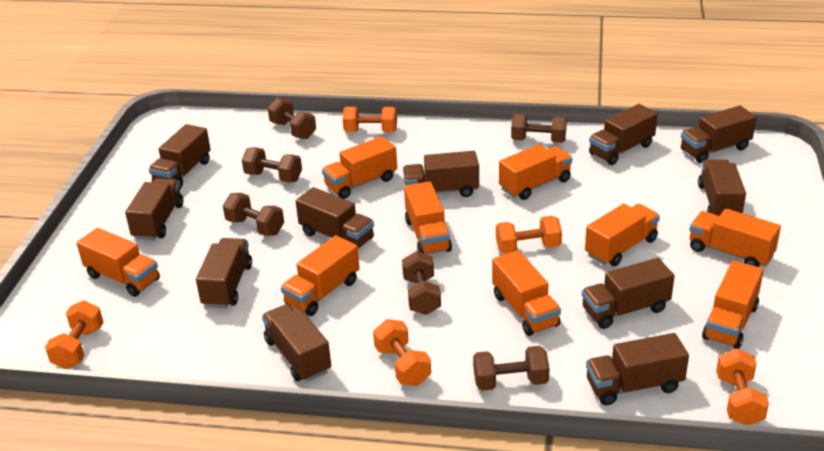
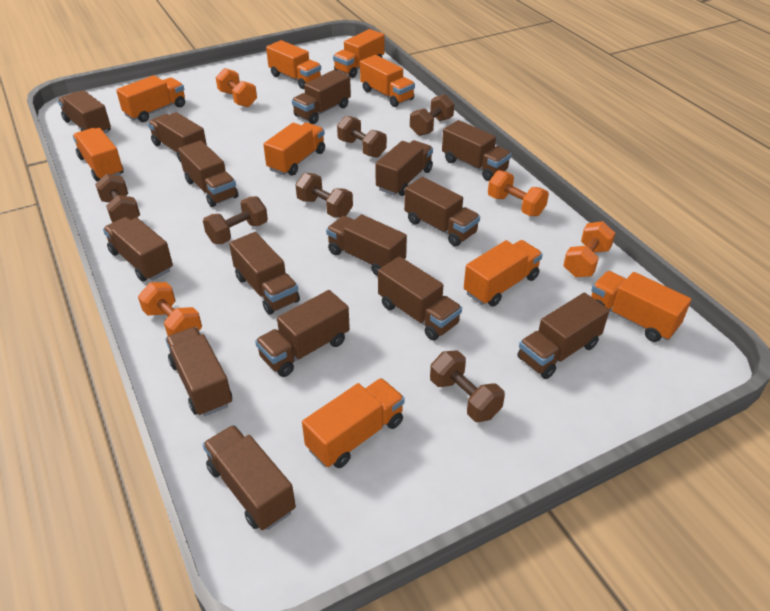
brown truck: 11 -> 15
orange dumbbell: 5 -> 4

